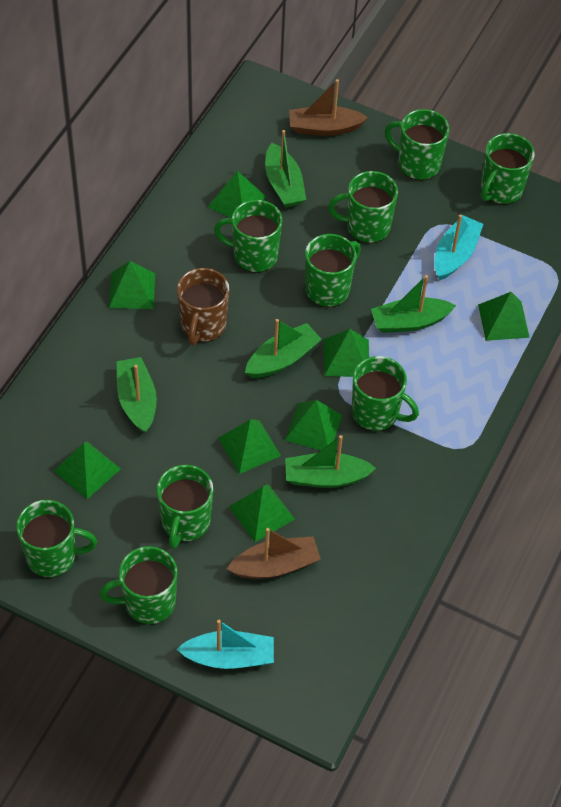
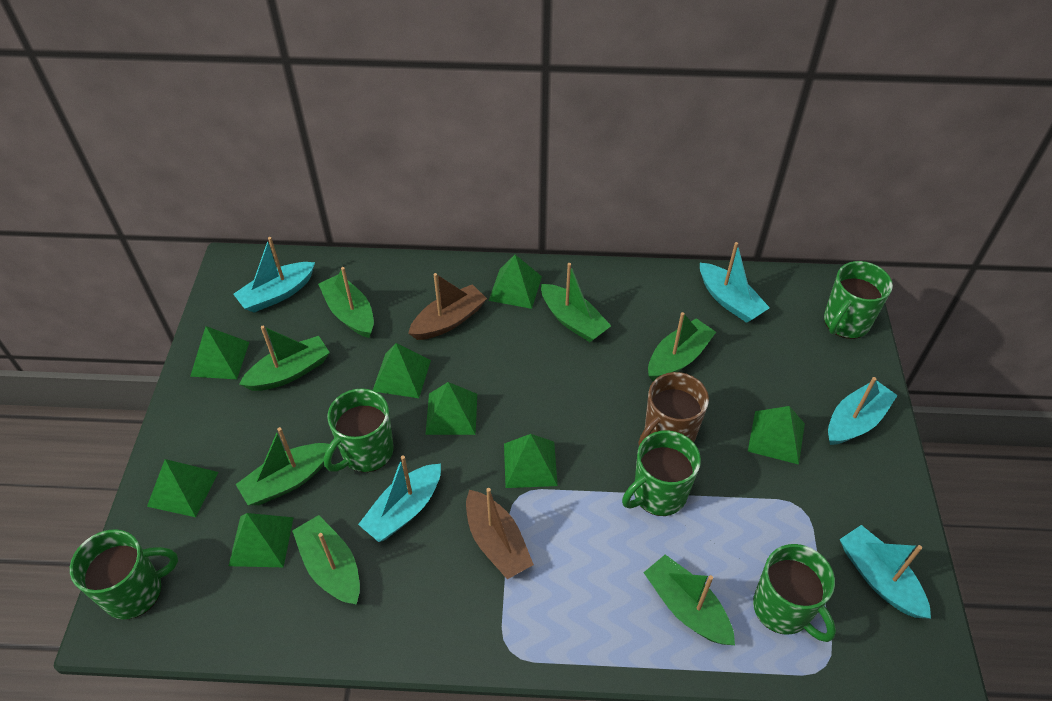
green boat: 5 -> 7
green mug: 9 -> 5
turquoise boat: 2 -> 5

